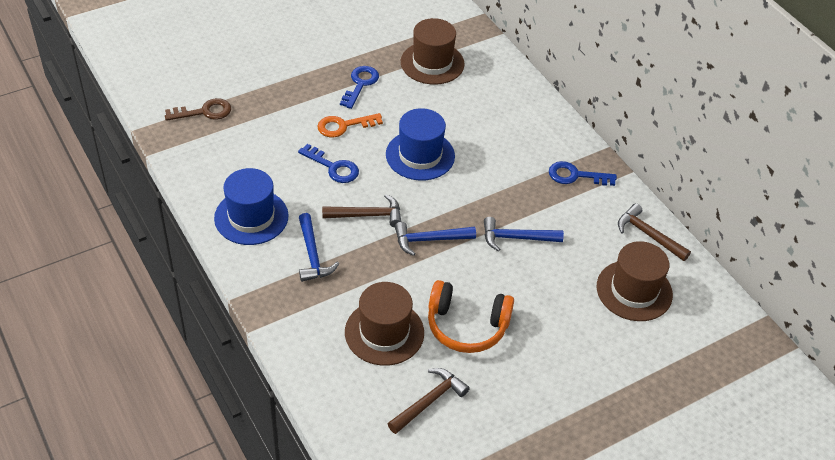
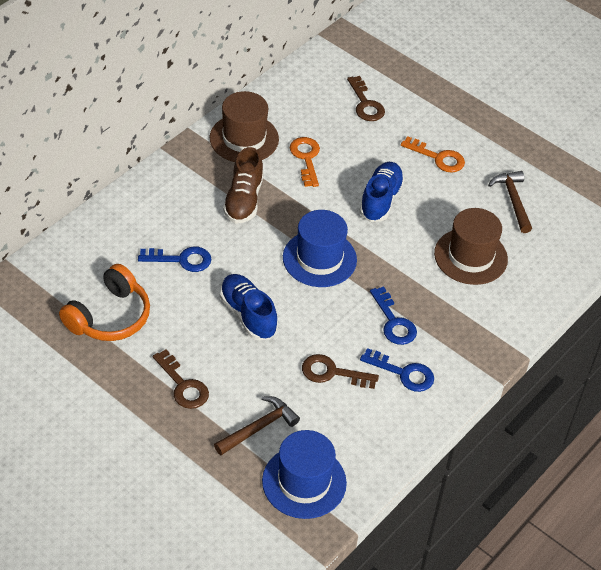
blue hammer: 3 -> 0
blue shoe: 0 -> 2
brown hammer: 3 -> 2
brown hat: 3 -> 2
brown key: 1 -> 3
brown shoe: 0 -> 1
orange key: 1 -> 2

